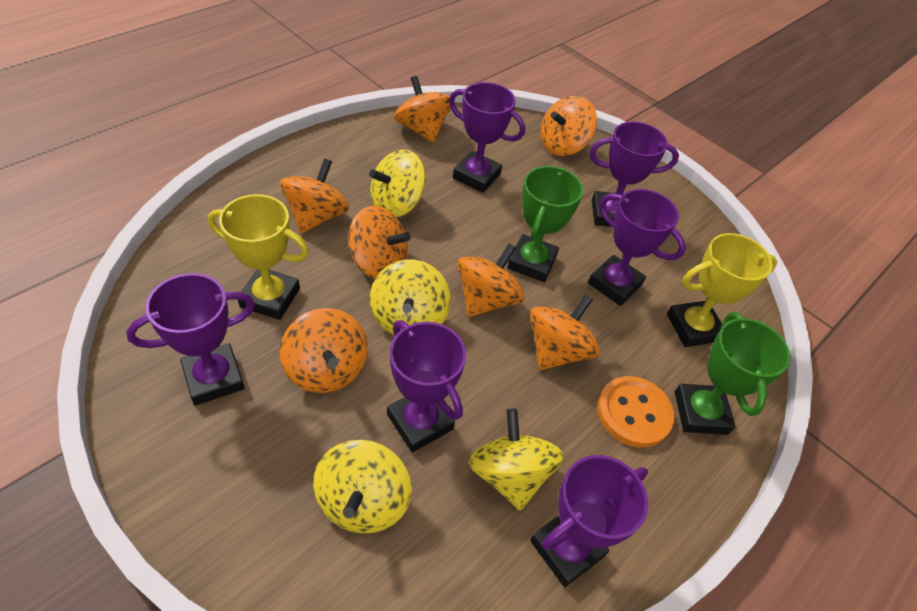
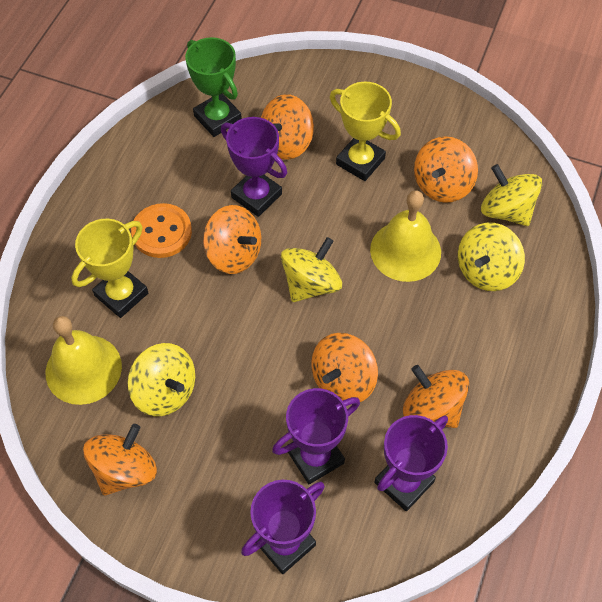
green trophy: 2 -> 1
orange spinning top: 7 -> 6
purple trophy: 6 -> 4
yellow bell: 0 -> 2

